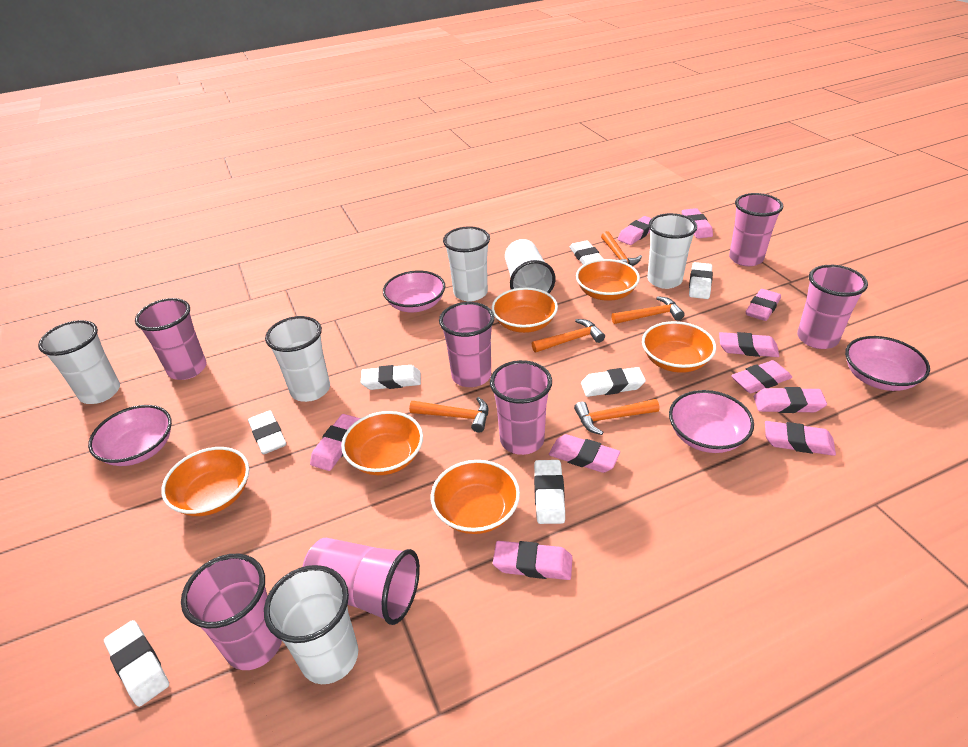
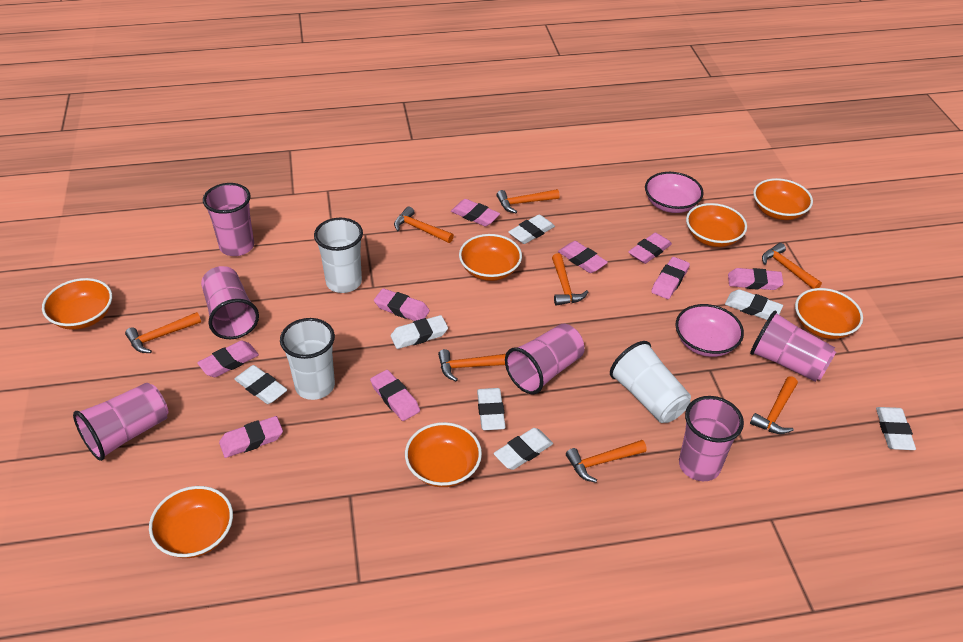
orange bowl: 6 -> 7
orange hammer: 5 -> 8
pink bowl: 4 -> 2
pink cup: 7 -> 6
pink eraser: 10 -> 9
white cup: 6 -> 3

